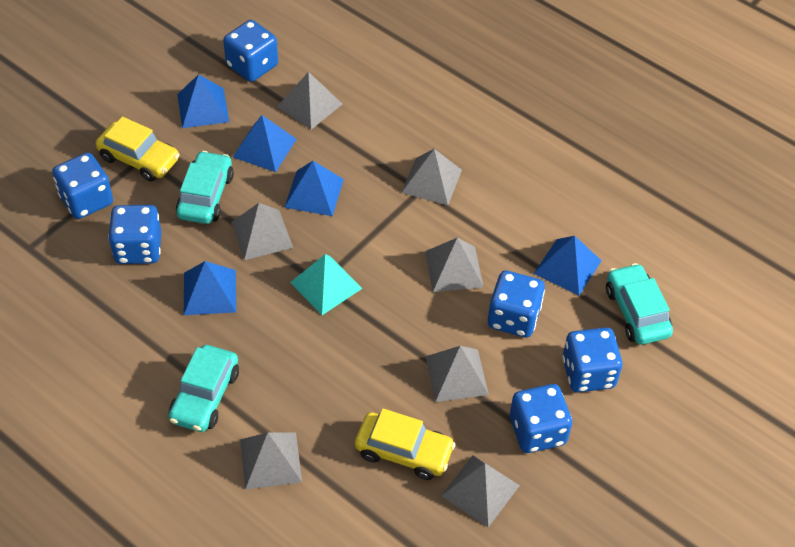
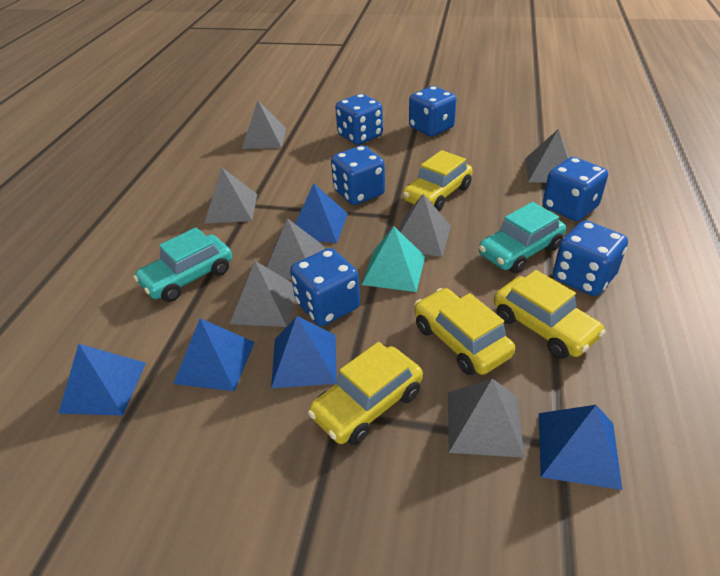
turquoise car: 3 -> 2
yellow car: 2 -> 4

